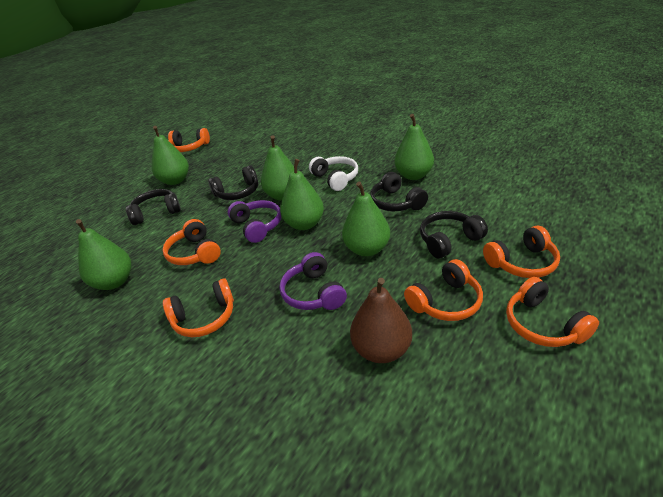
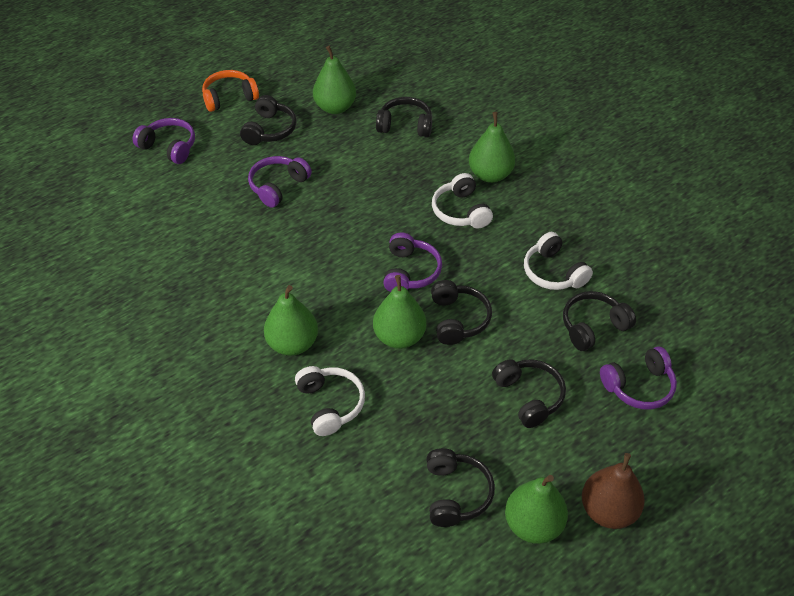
black headphones: 4 -> 6
green pear: 6 -> 5
orange headphones: 6 -> 1
purple headphones: 2 -> 4
white headphones: 1 -> 3

